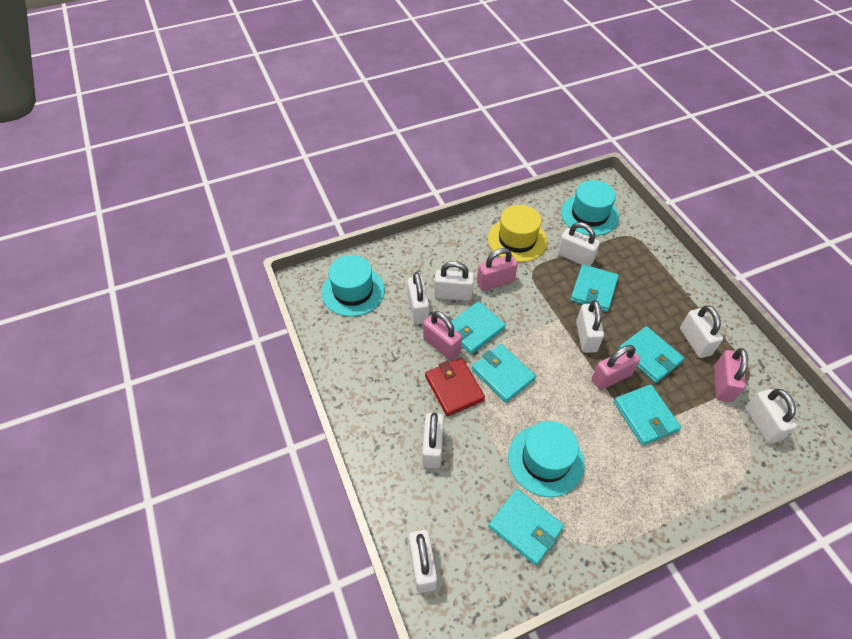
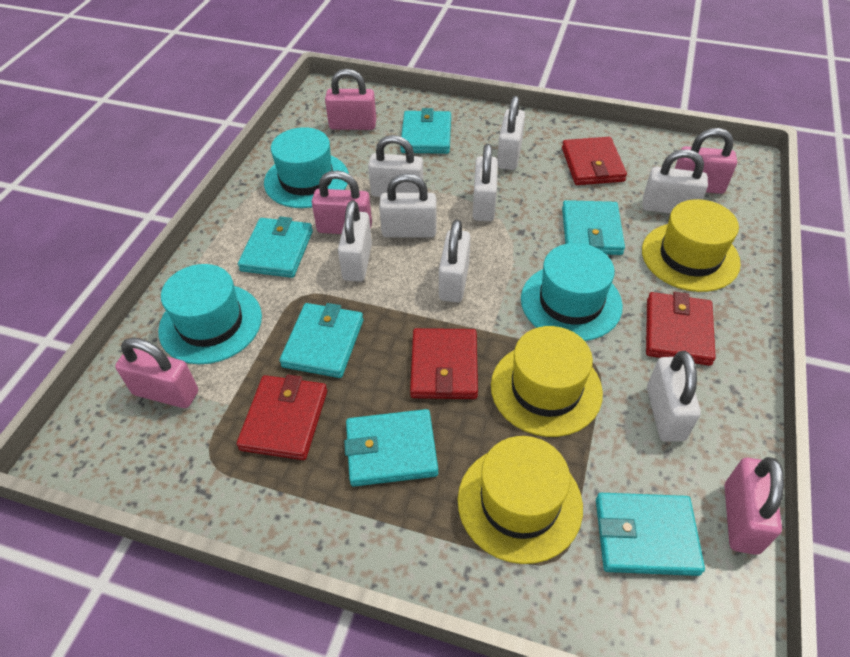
pink padlock: 4 -> 5
red wallet: 1 -> 4
yellow hat: 1 -> 3

